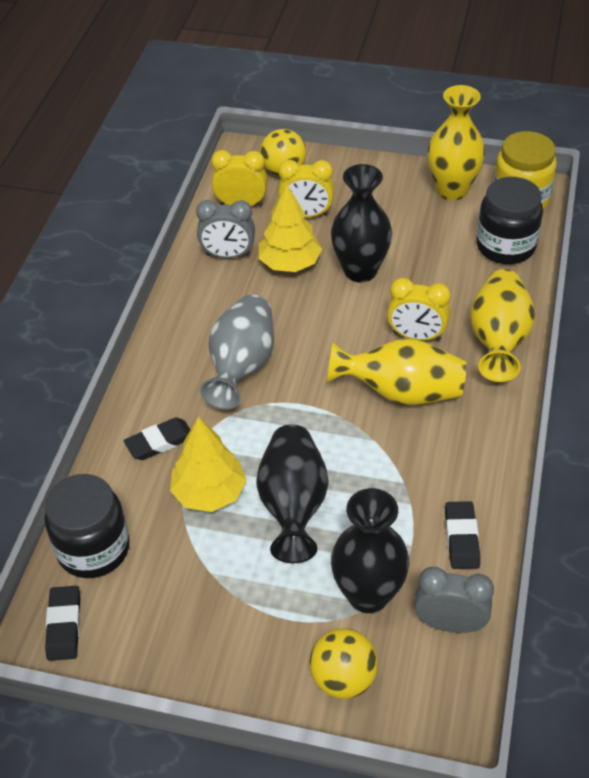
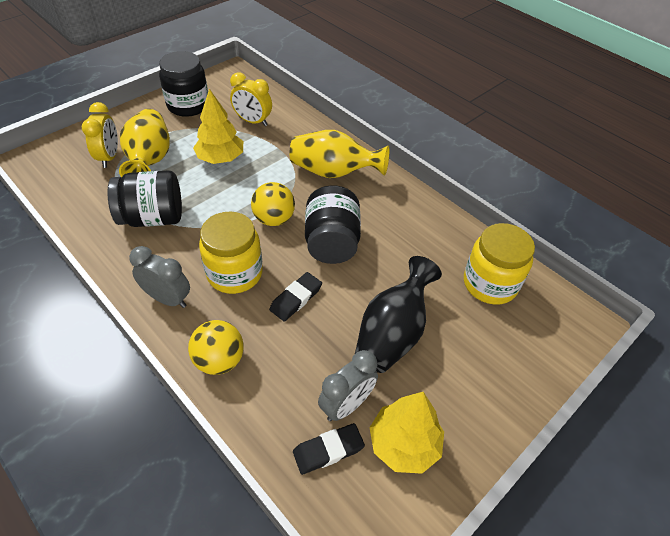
black eraser: 3 -> 2
black jar: 2 -> 3
black vase: 3 -> 1
grey vase: 1 -> 0
yellow clock: 3 -> 2
yellow jar: 1 -> 2
yellow vase: 3 -> 2

